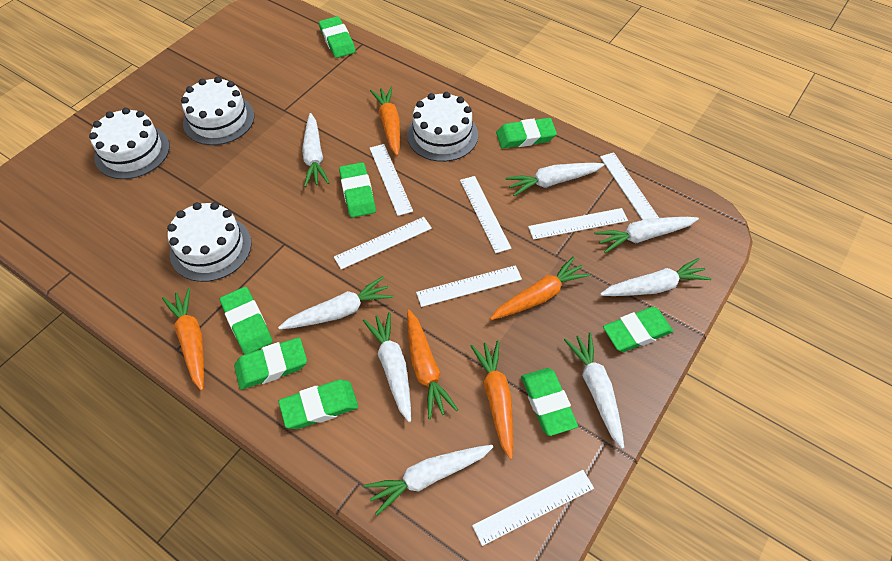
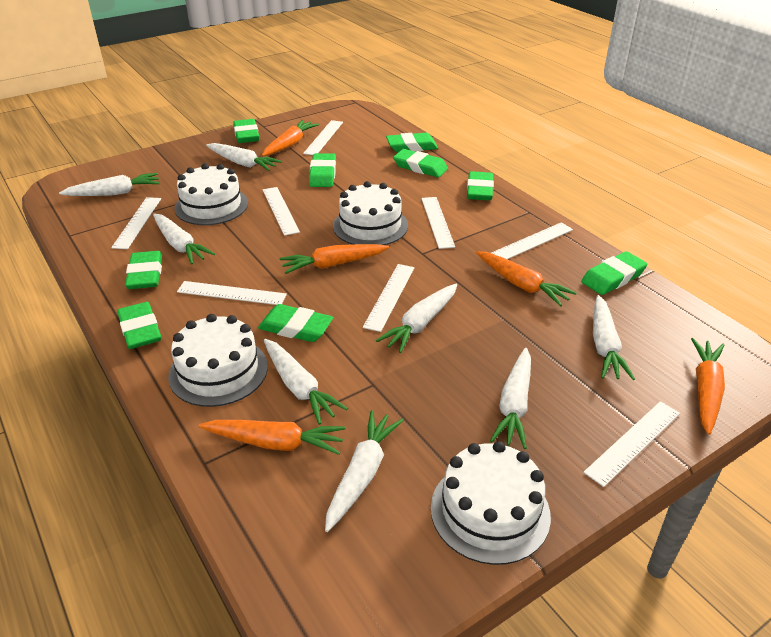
green eraser: 8 -> 9
white ruler: 7 -> 8

